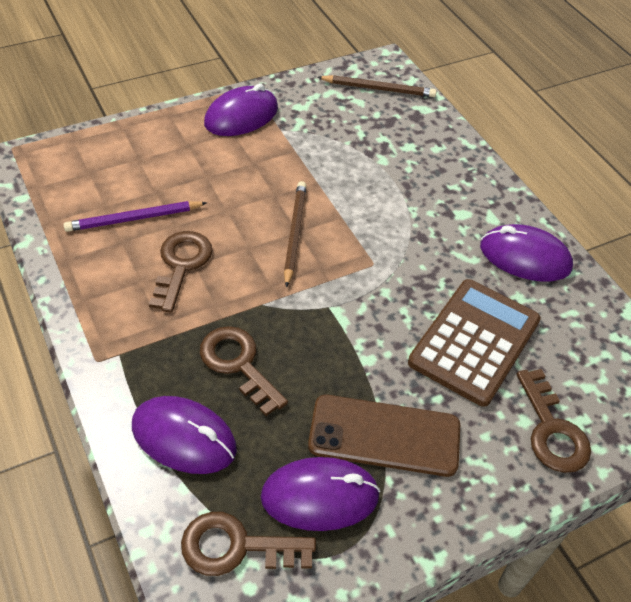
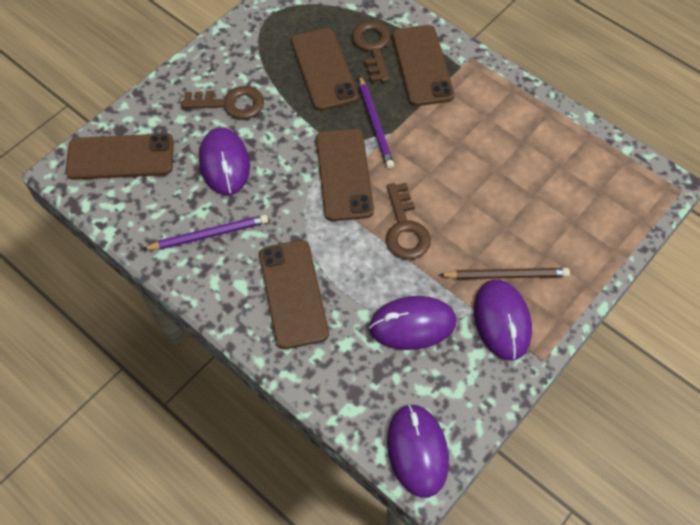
brown calculator: 1 -> 0
brown key: 4 -> 3
brown pencil: 2 -> 1
brown phone: 1 -> 5
purple pencil: 1 -> 2

